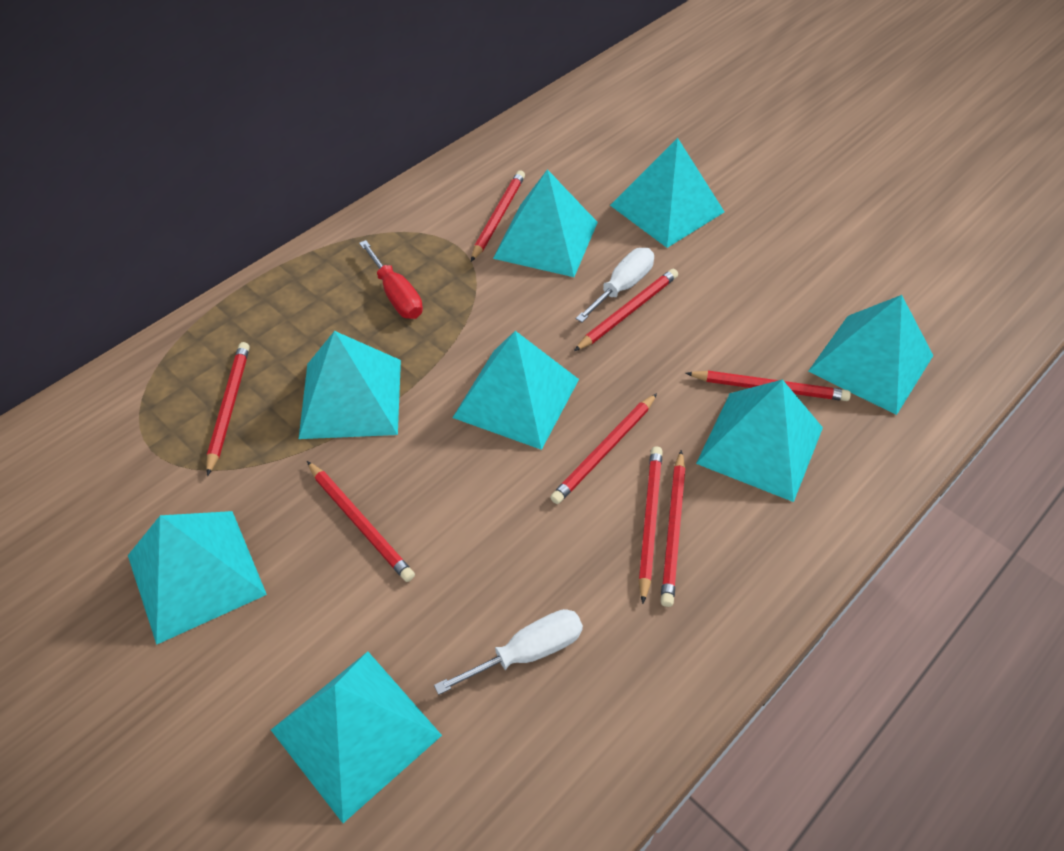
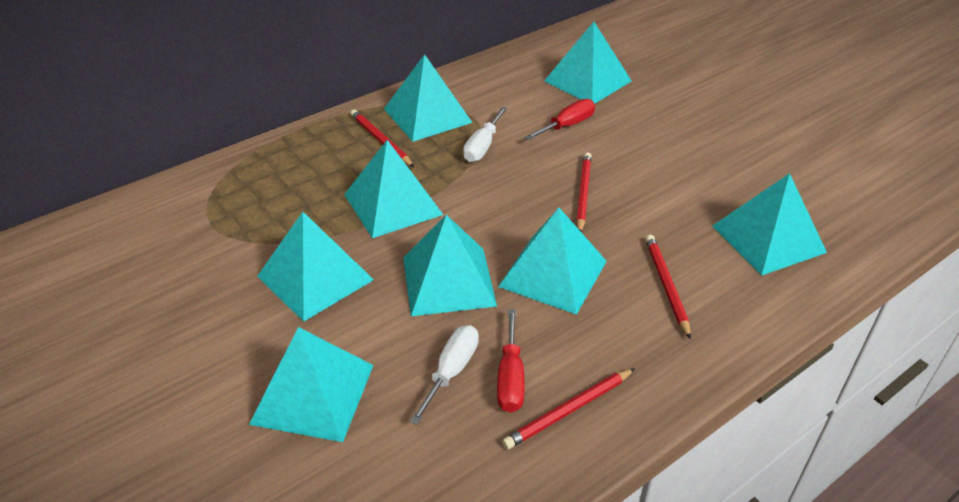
red pencil: 8 -> 4
red screwdriver: 1 -> 2

